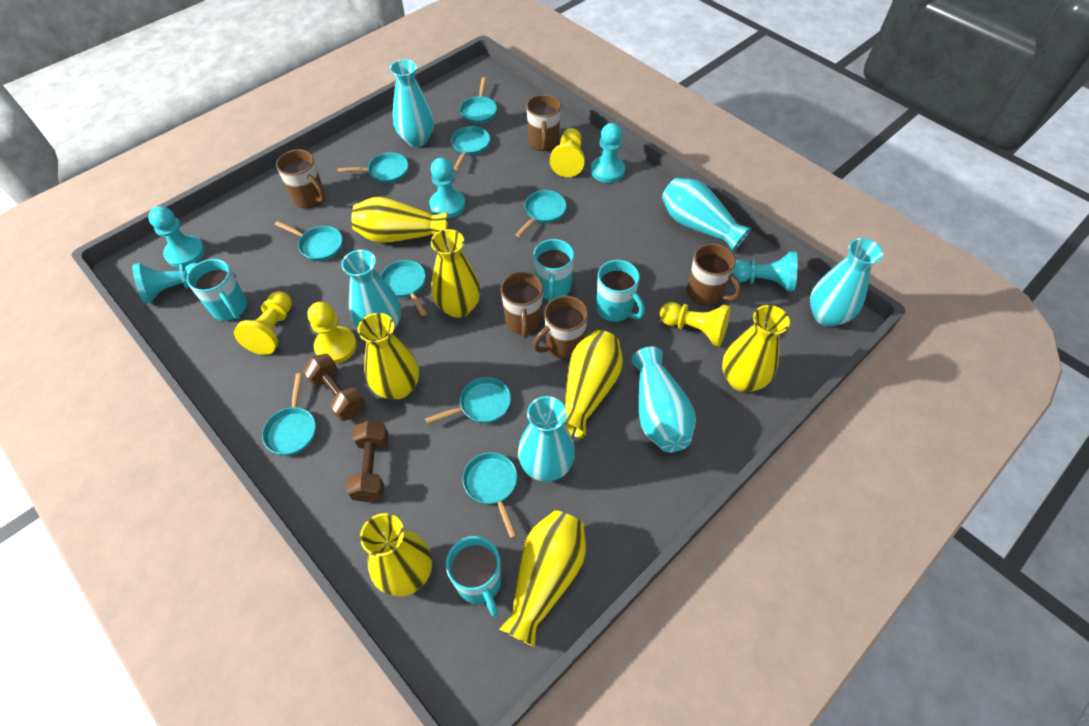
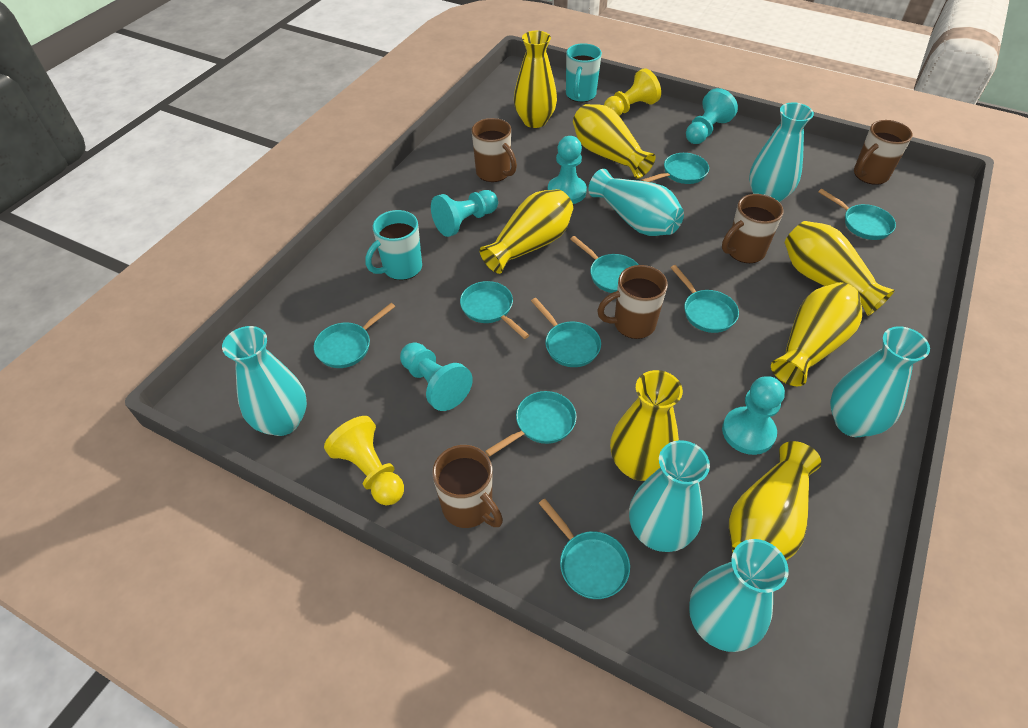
brown dumbbell: 2 -> 0
turquoise mug: 4 -> 2
yellow pawn: 4 -> 2

